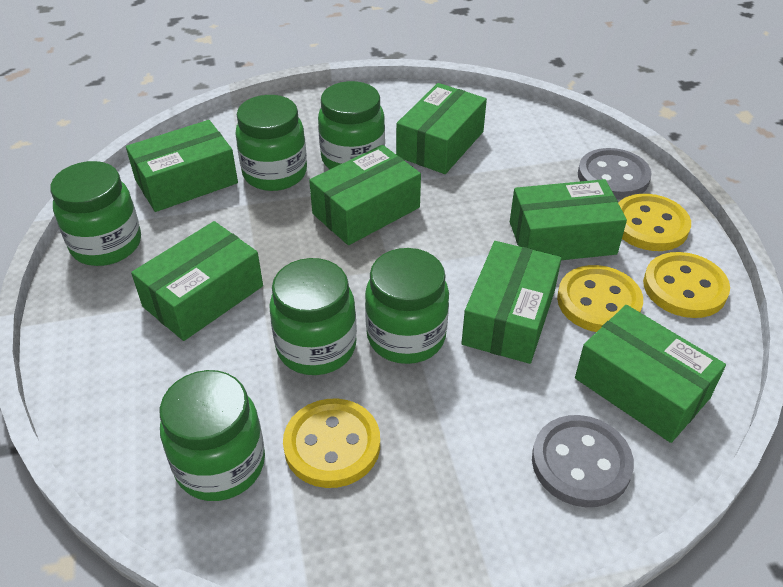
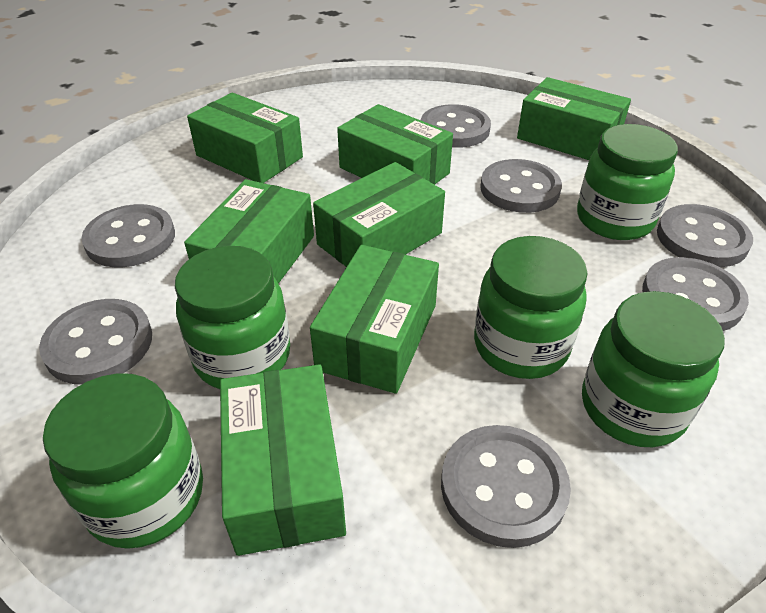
green jar: 6 -> 5
grey button: 2 -> 7
yellow button: 4 -> 0

